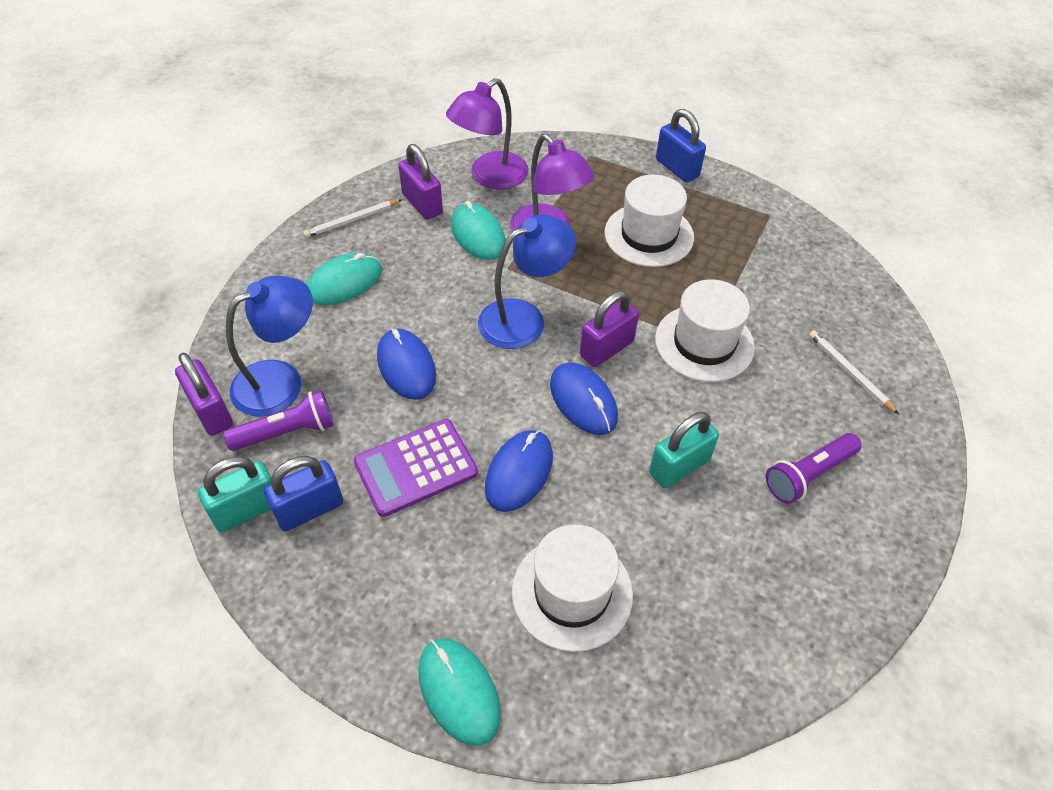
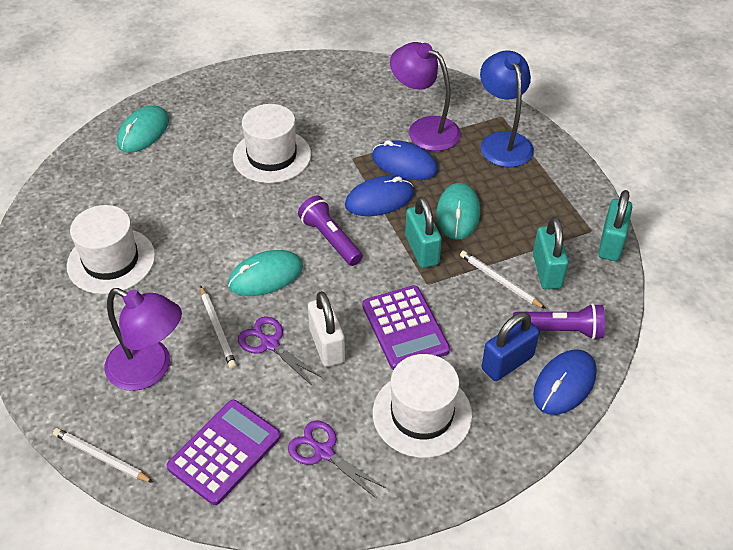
blue lamp: 2 -> 1
blue padlock: 2 -> 1
purple calculator: 1 -> 2
purple padlock: 3 -> 0
purple scissors: 0 -> 2
turquoise padlock: 2 -> 3
white padlock: 0 -> 1
white pencil: 2 -> 3

